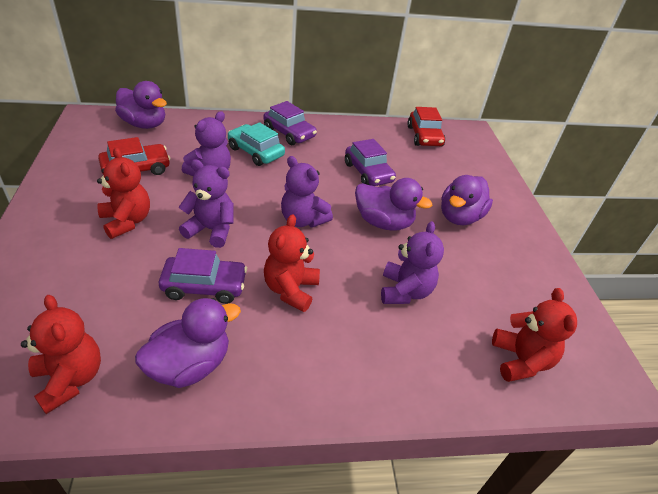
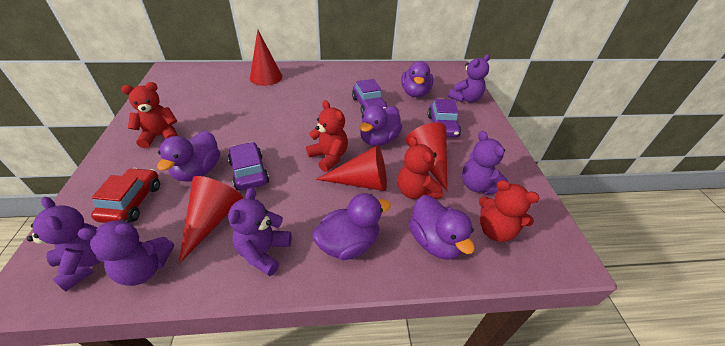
purple duck: 4 -> 5
purple teddy bear: 4 -> 5
red car: 2 -> 1
red cone: 0 -> 4
turquoise car: 1 -> 0

